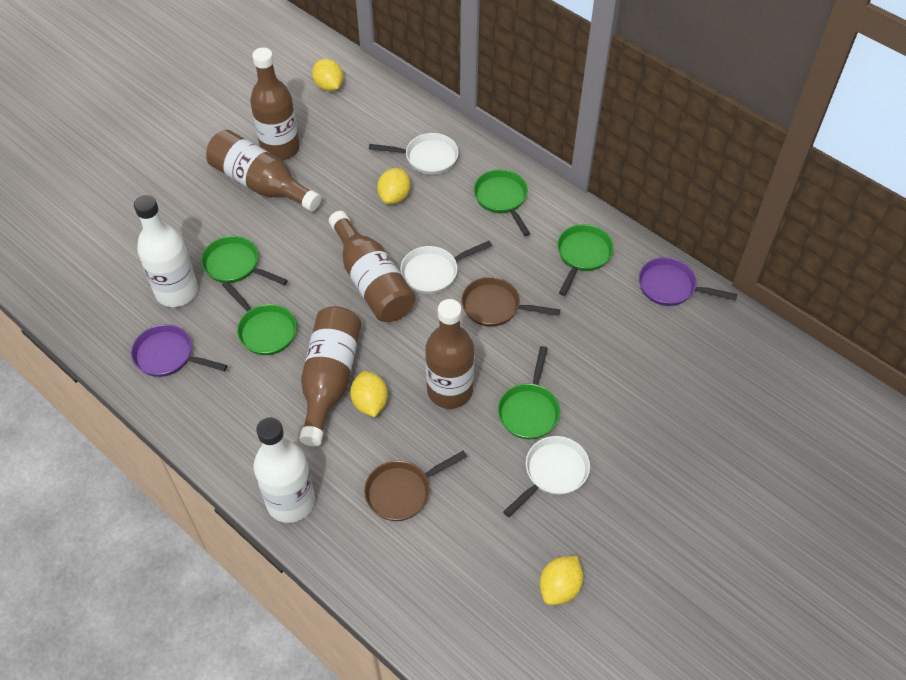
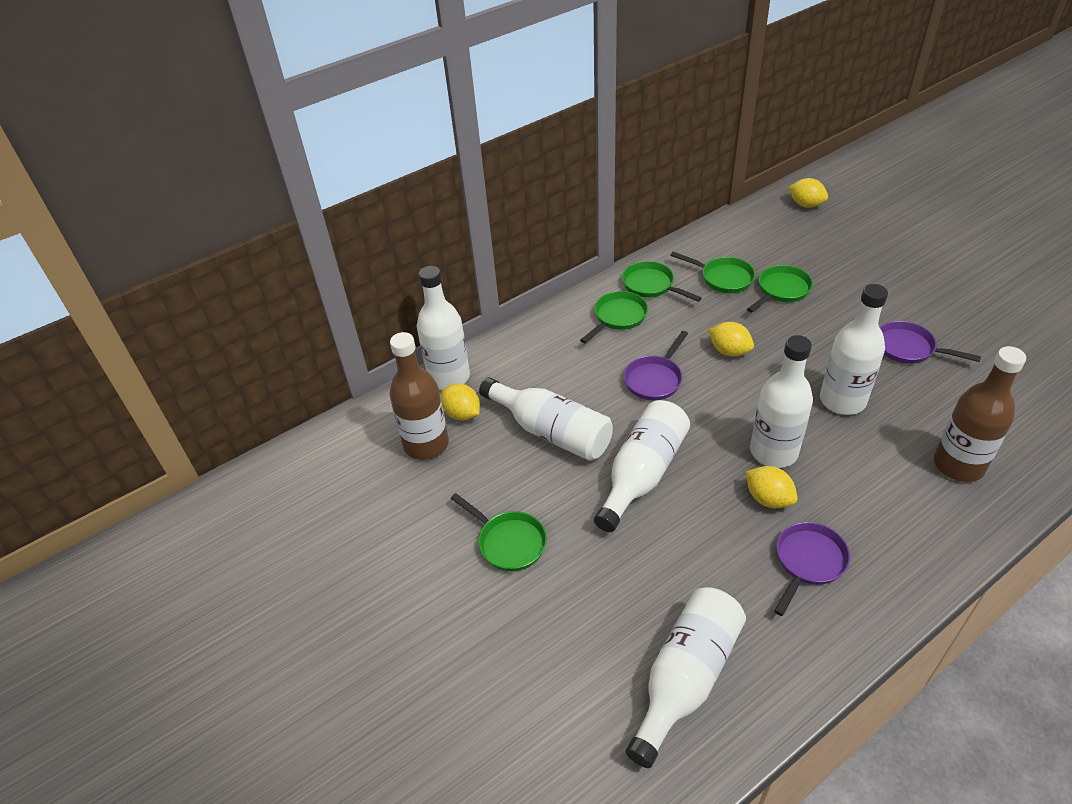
brown bottle: 5 -> 2
brown pan: 2 -> 0
purple pan: 2 -> 3
white bottle: 2 -> 6
white pan: 3 -> 0

